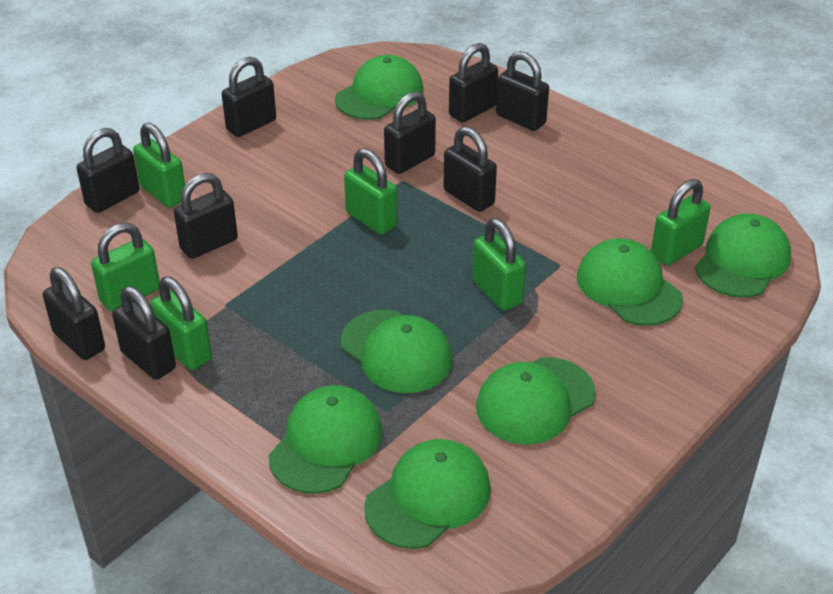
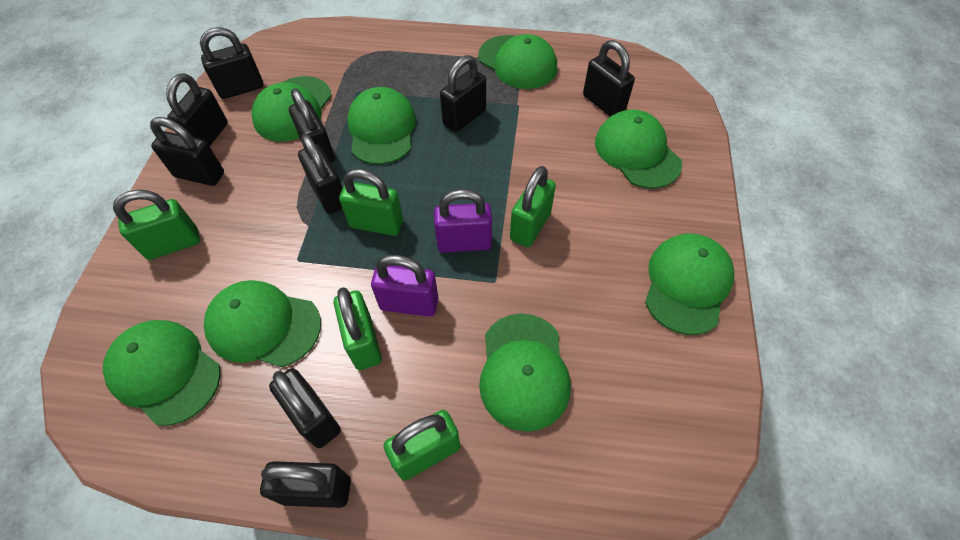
green cap: 7 -> 8
green padlock: 6 -> 5
purple padlock: 0 -> 2

